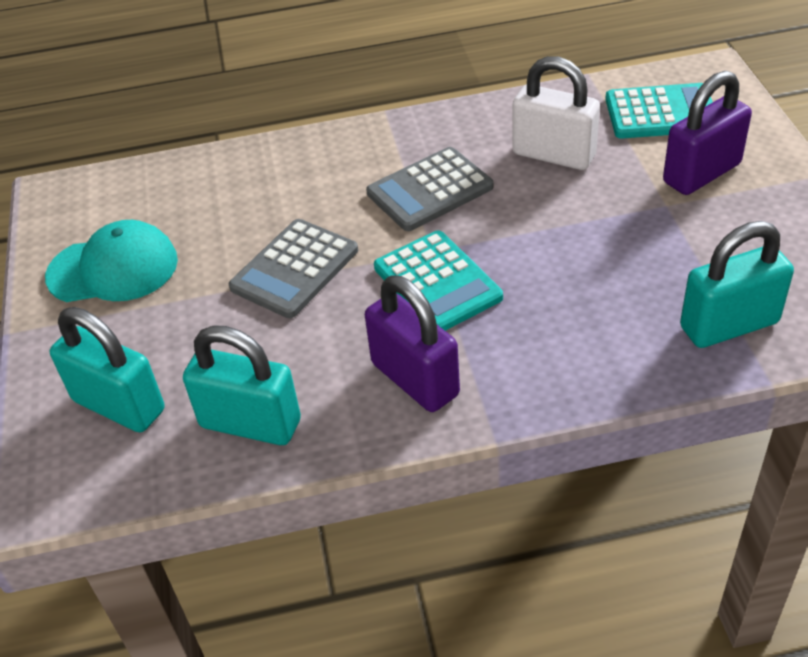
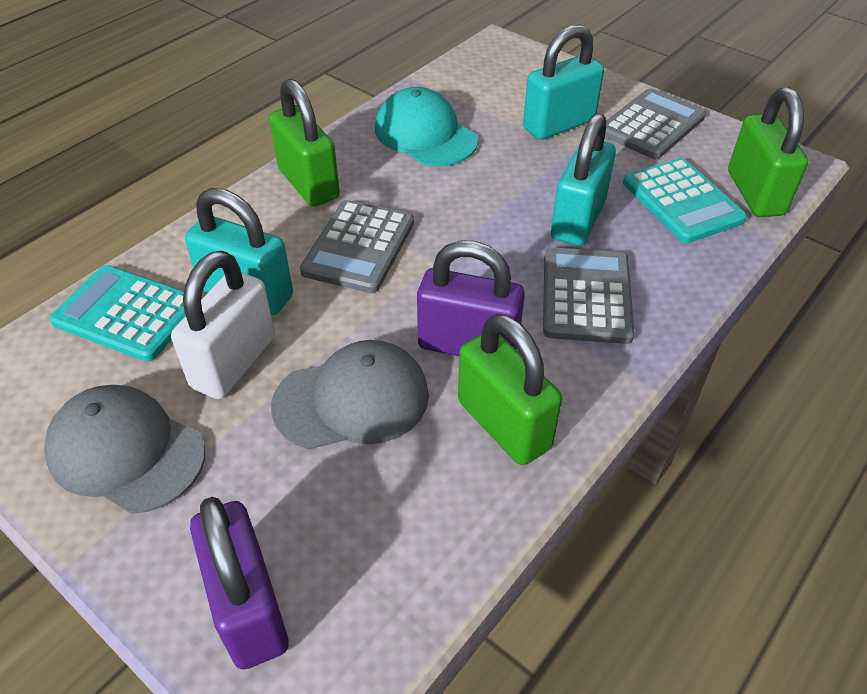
green padlock: 0 -> 3
grey calculator: 2 -> 3
grey cap: 0 -> 2

